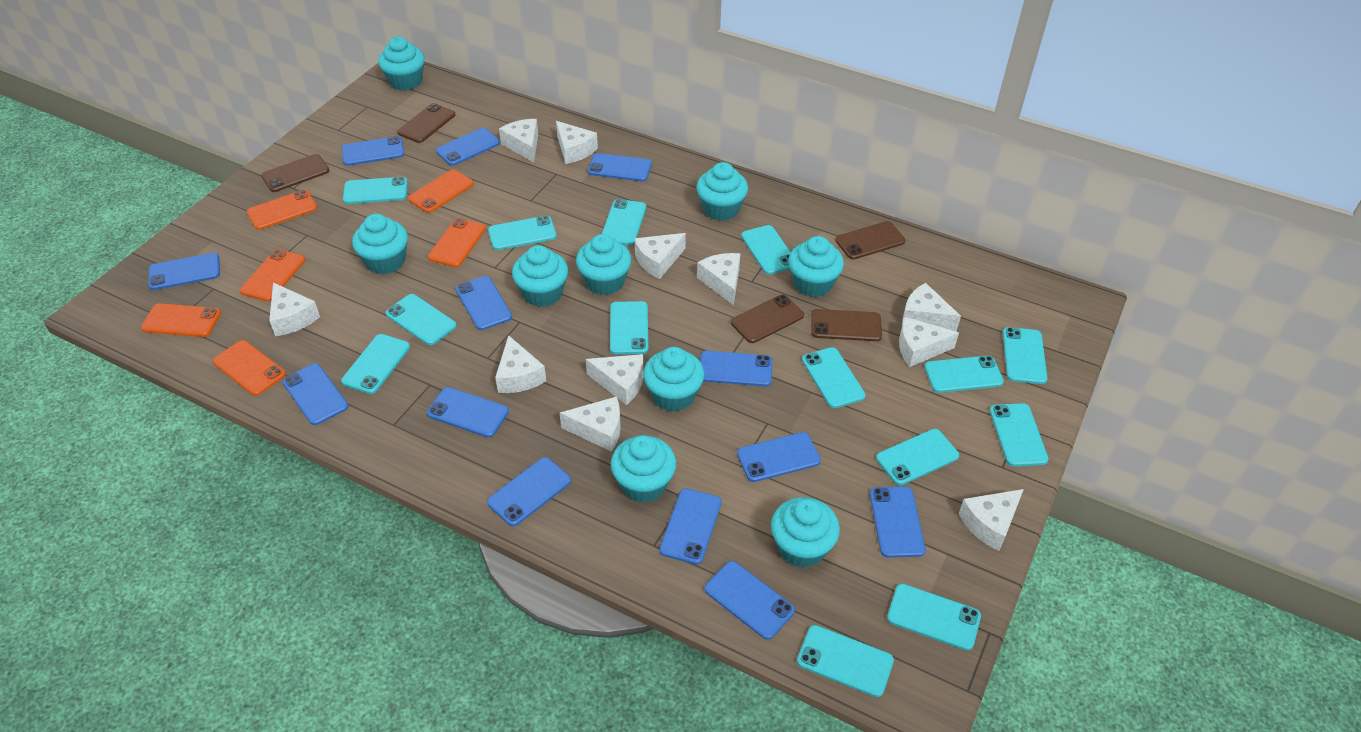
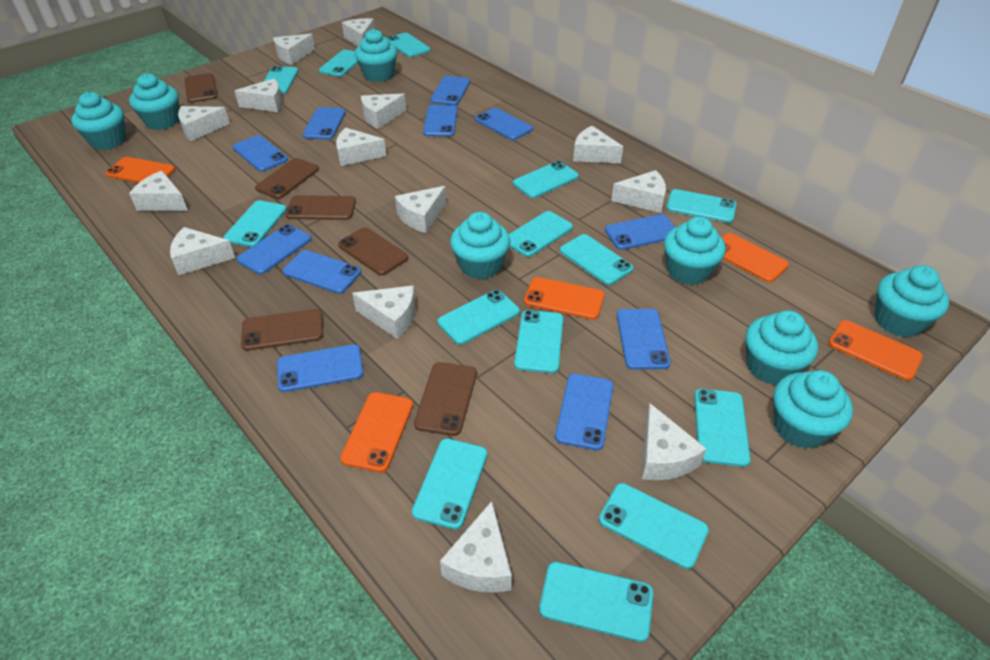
blue phone: 13 -> 11
brown phone: 5 -> 6
orange phone: 6 -> 5
turquoise cupcake: 9 -> 8
white cheese: 11 -> 14

